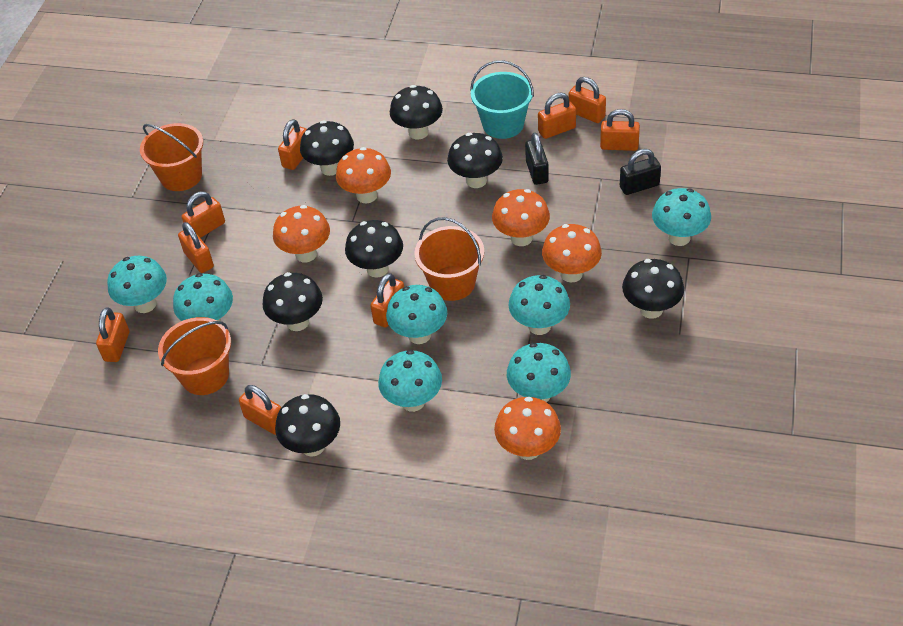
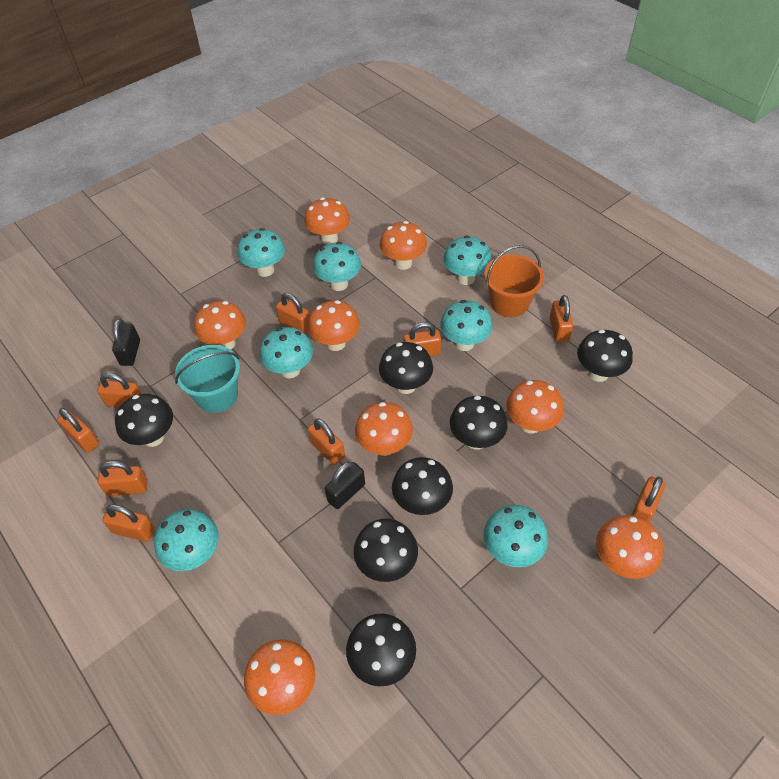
orange bucket: 3 -> 1
orange mushroom: 5 -> 8

